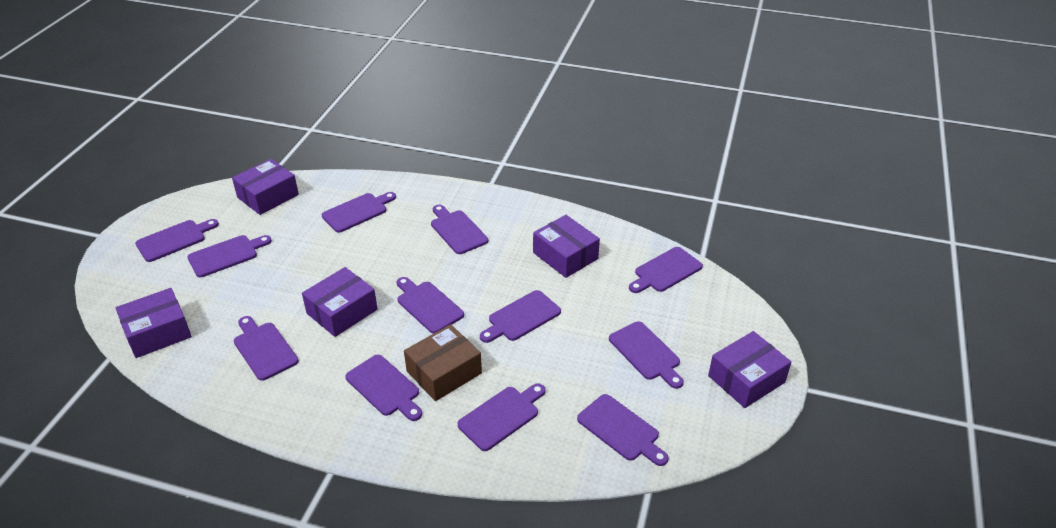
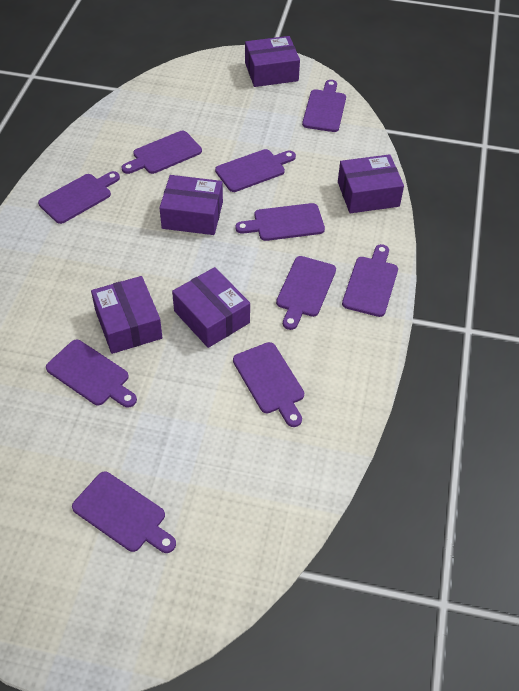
brown box: 1 -> 0
purple cutting board: 12 -> 10

